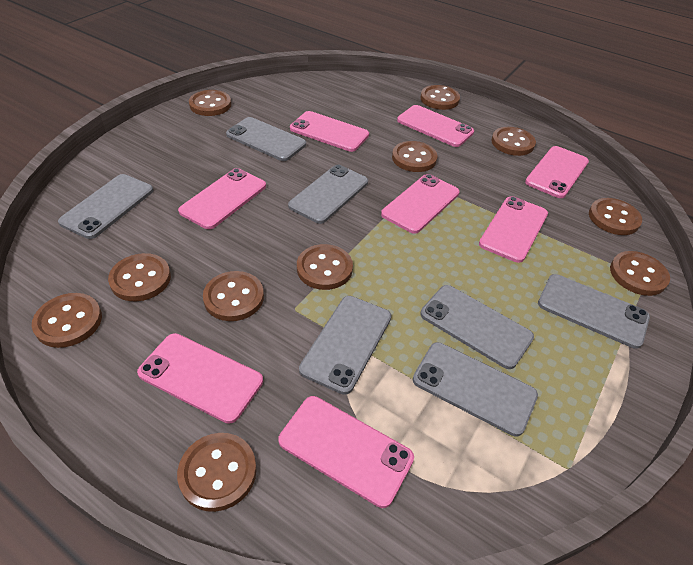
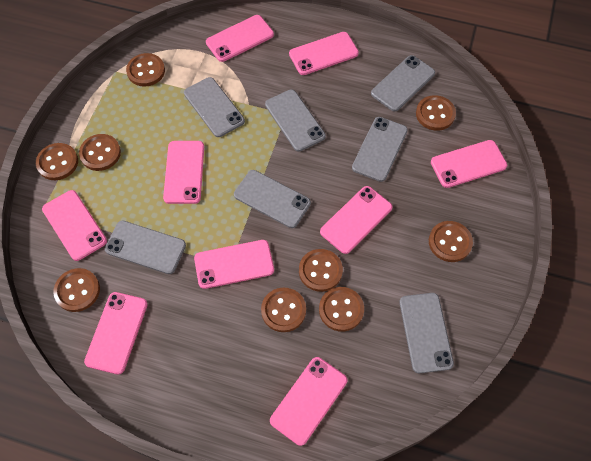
brown button: 11 -> 9
pink phone: 8 -> 9

